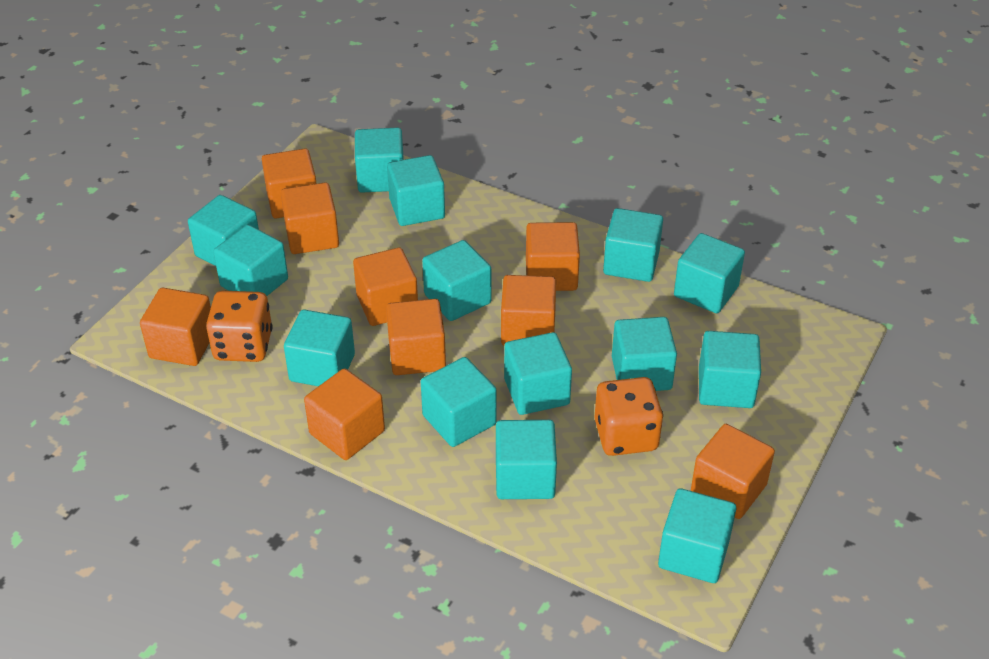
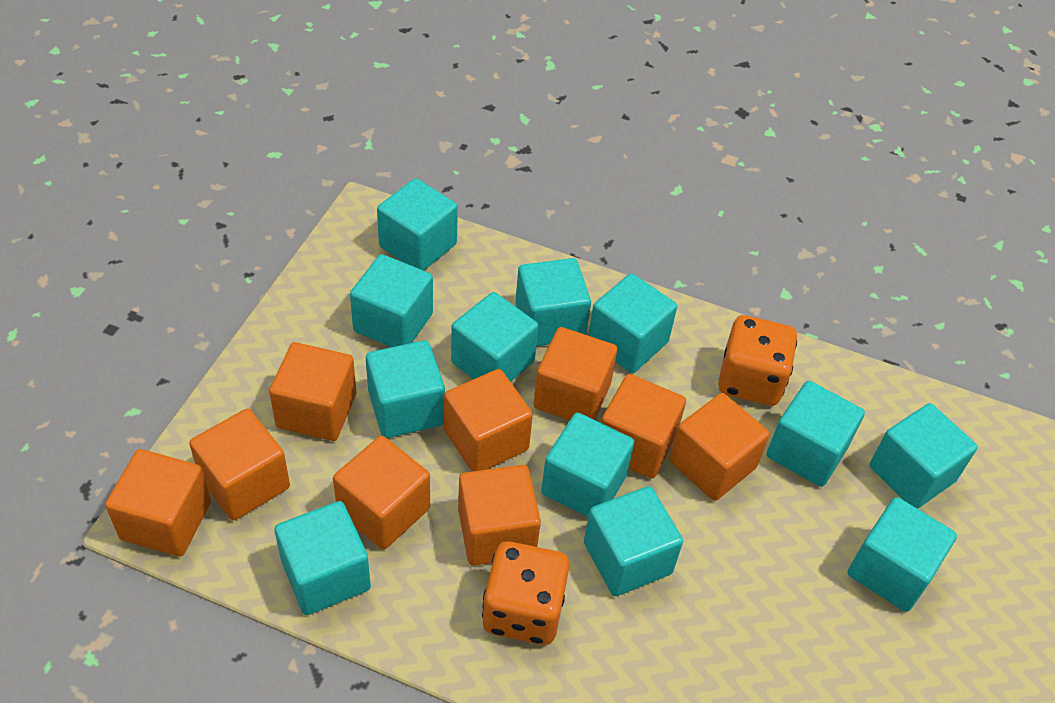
turquoise cube: 14 -> 12

